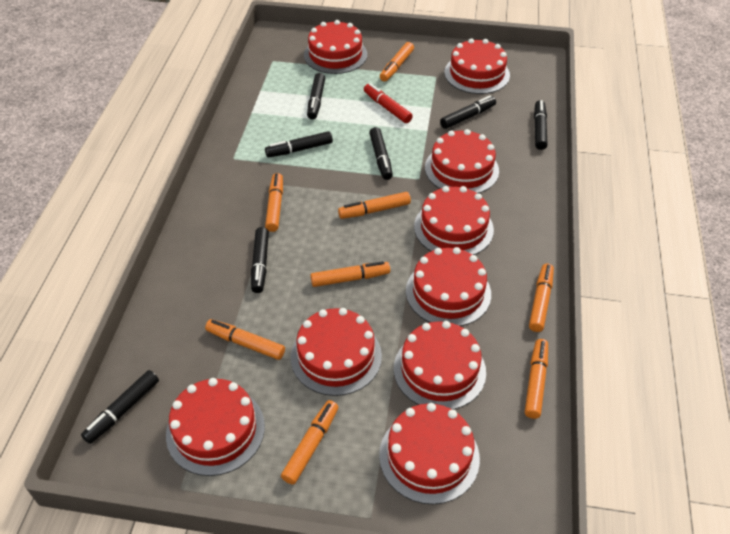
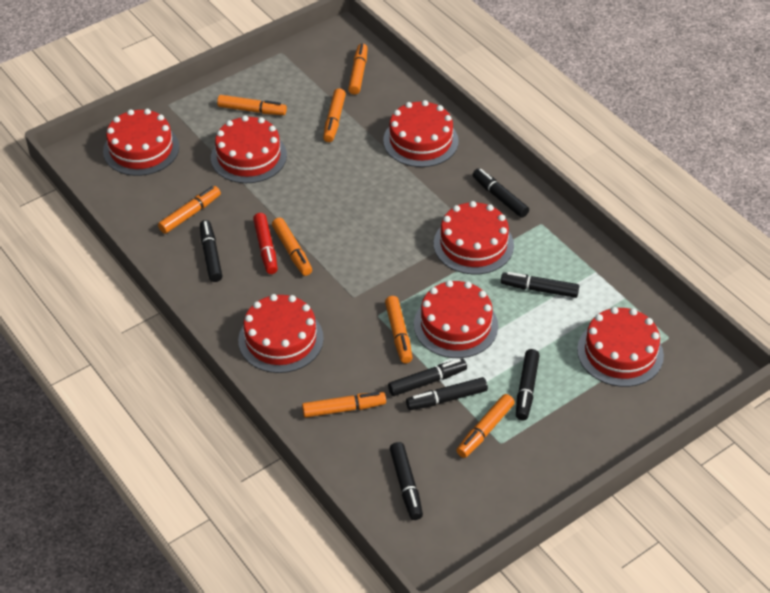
red cake: 9 -> 7

